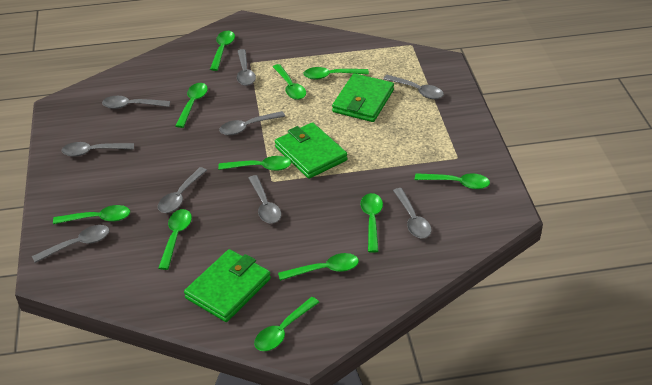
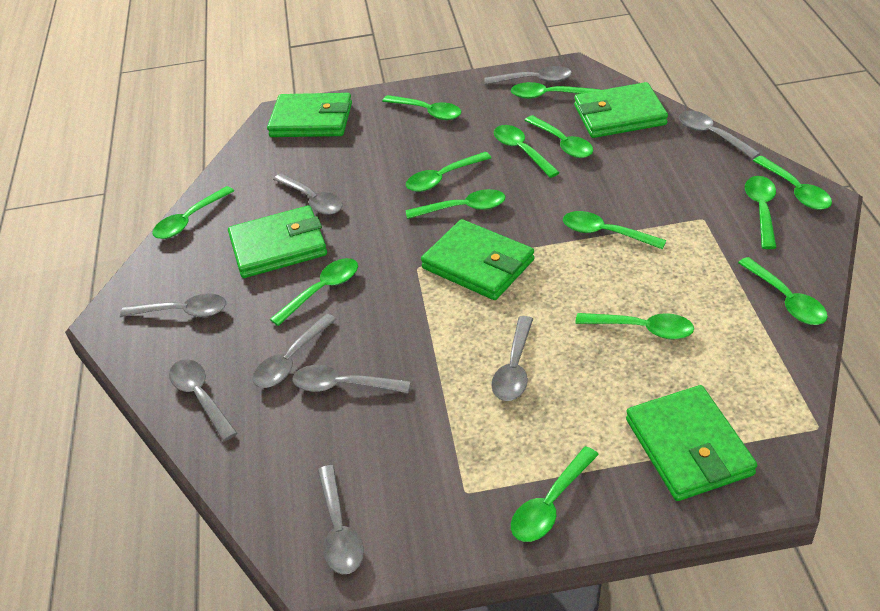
green spoon: 11 -> 14
green wallet: 3 -> 5

